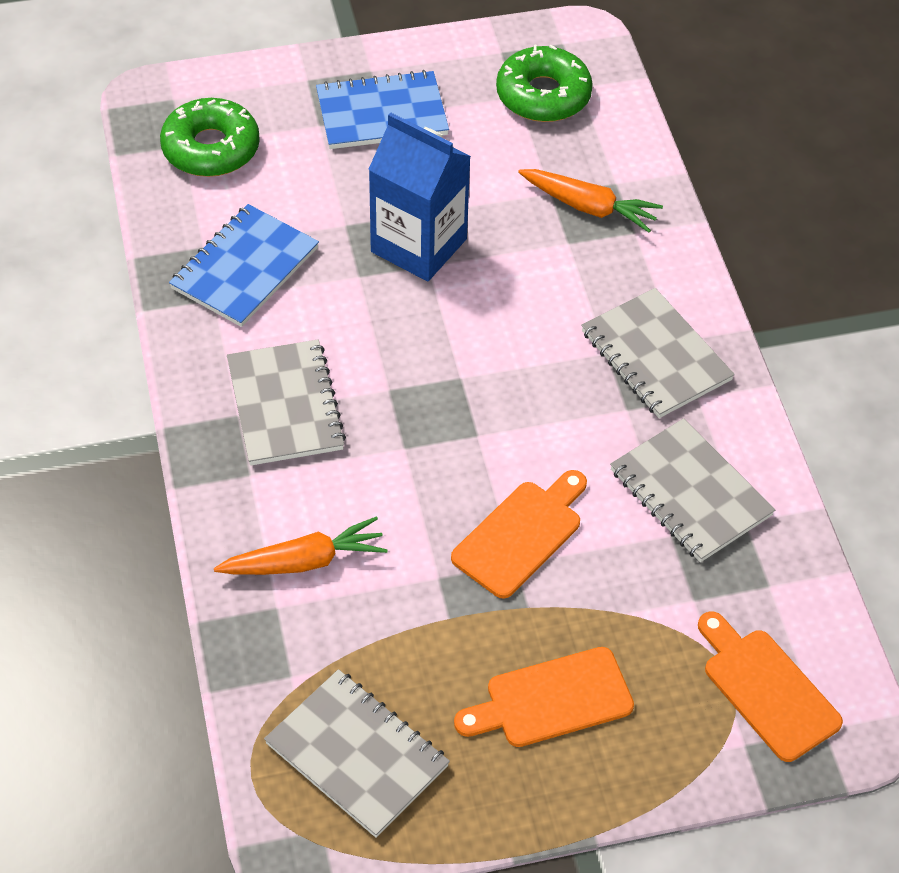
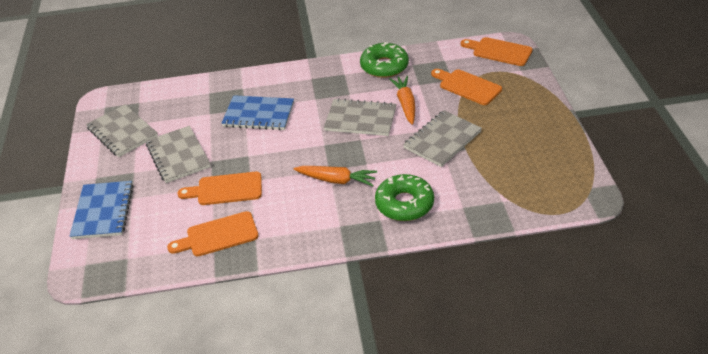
blue carton: 1 -> 0
orange cutting board: 3 -> 4

